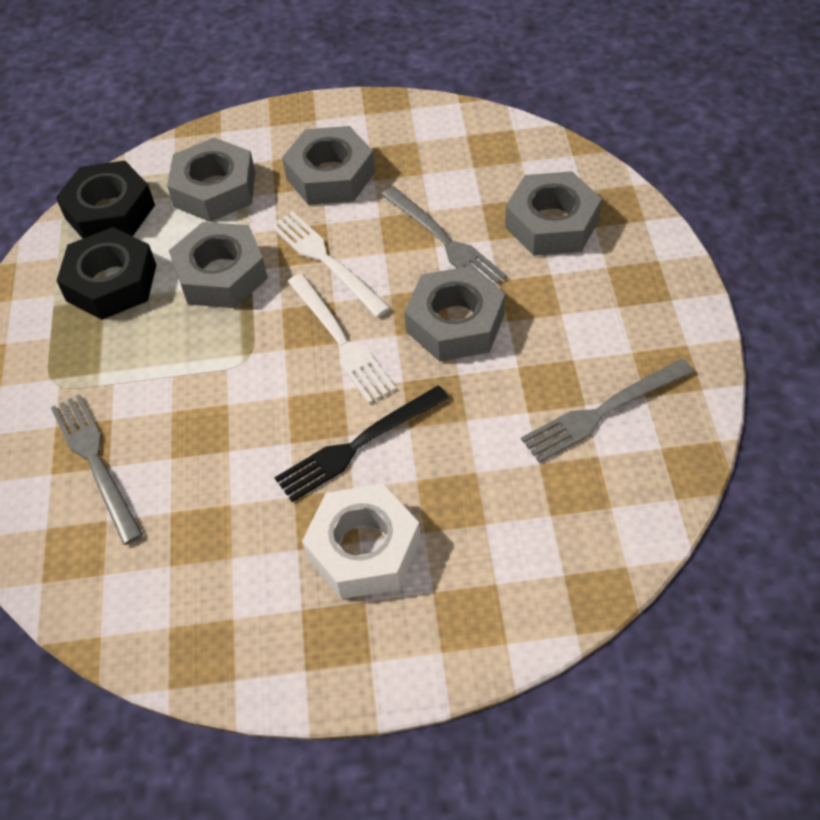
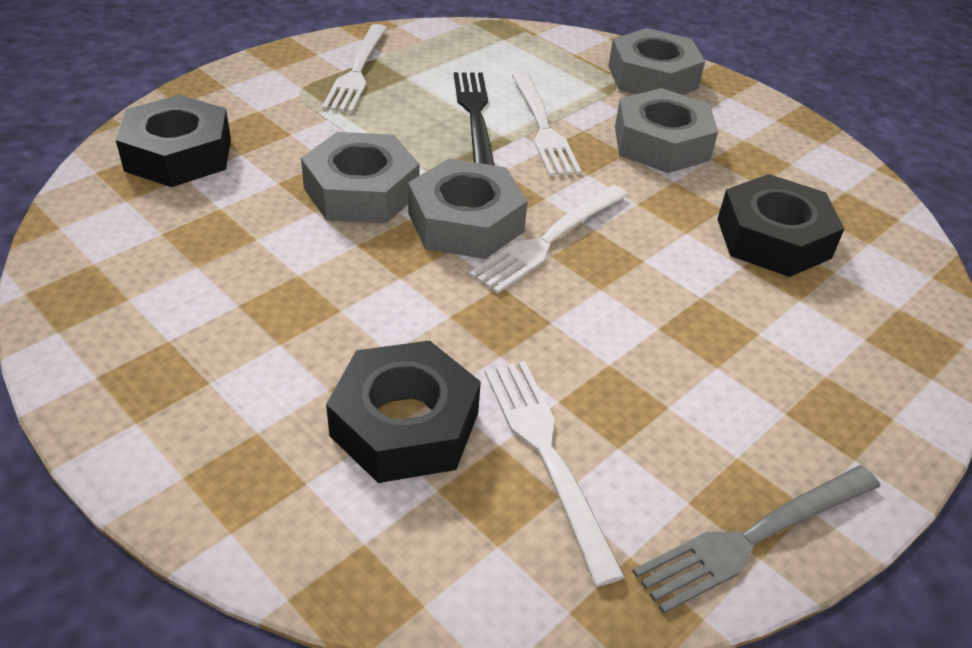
black nut: 2 -> 3
grey fork: 3 -> 1
grey nut: 5 -> 4
white fork: 2 -> 4
white nut: 1 -> 0

